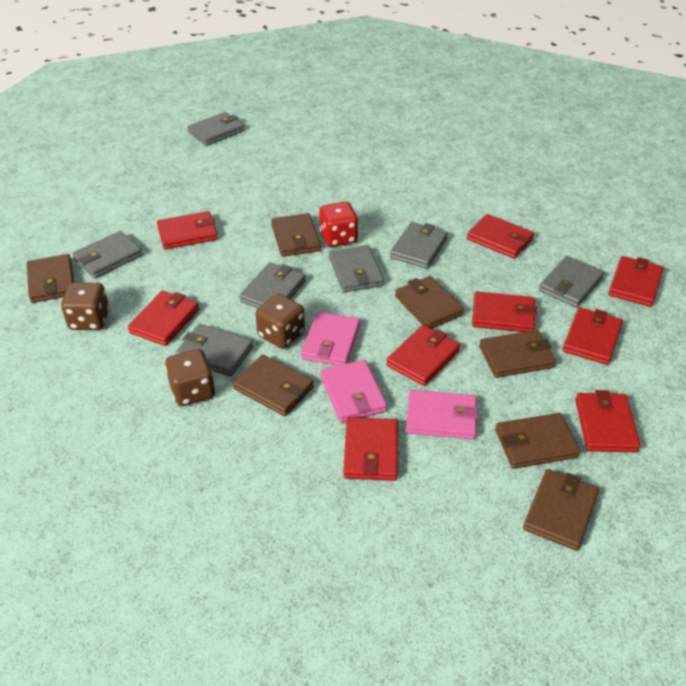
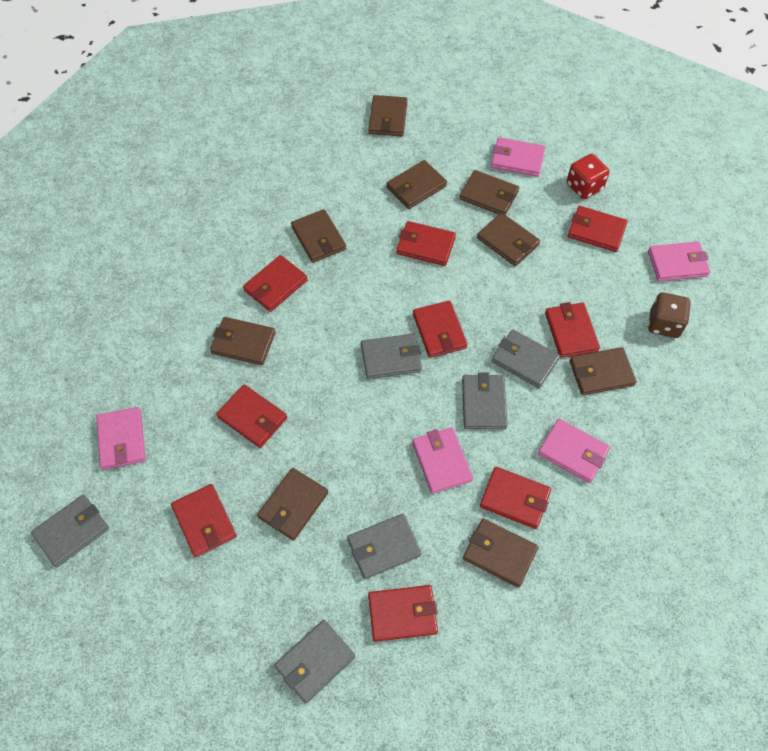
brown dice: 3 -> 1
brown wallet: 7 -> 9
grey wallet: 7 -> 6
pink wallet: 3 -> 5

